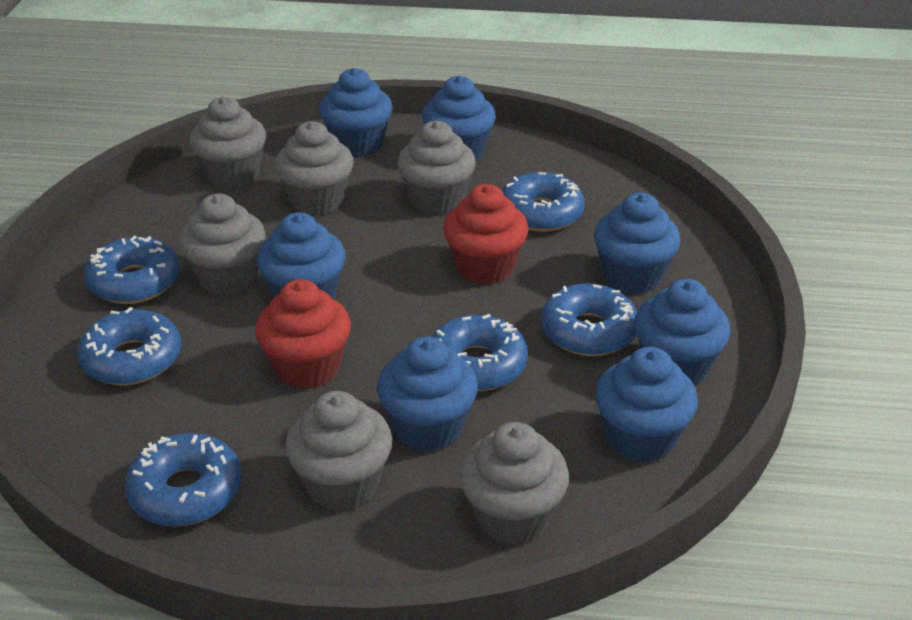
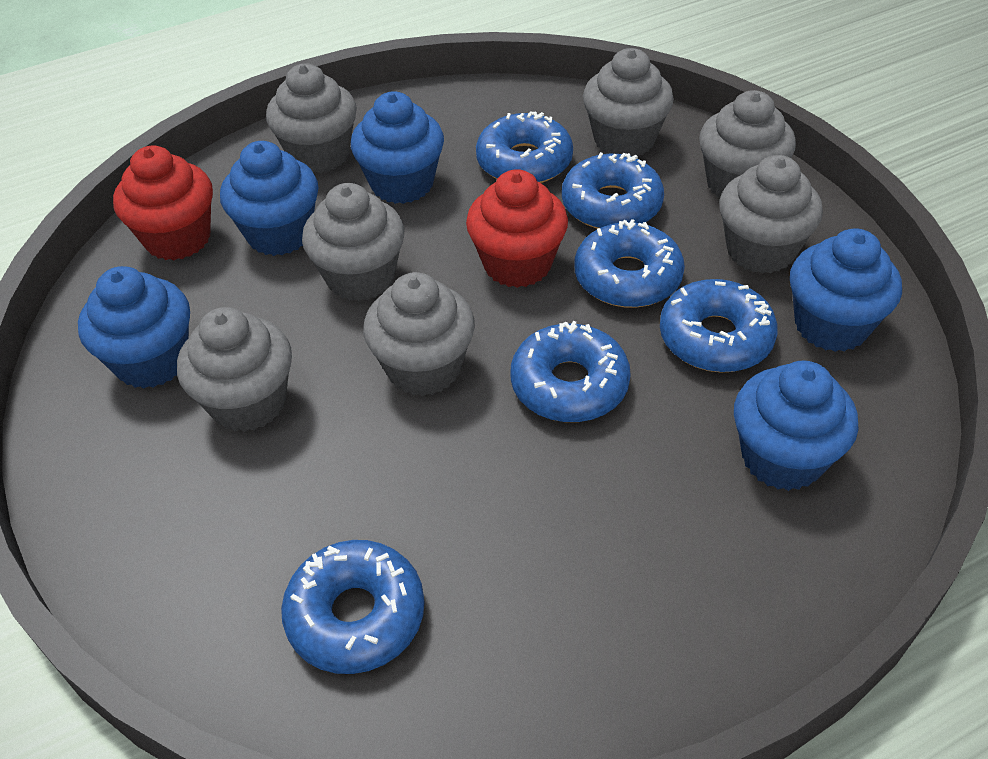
blue cupcake: 7 -> 5
grey cupcake: 6 -> 7

